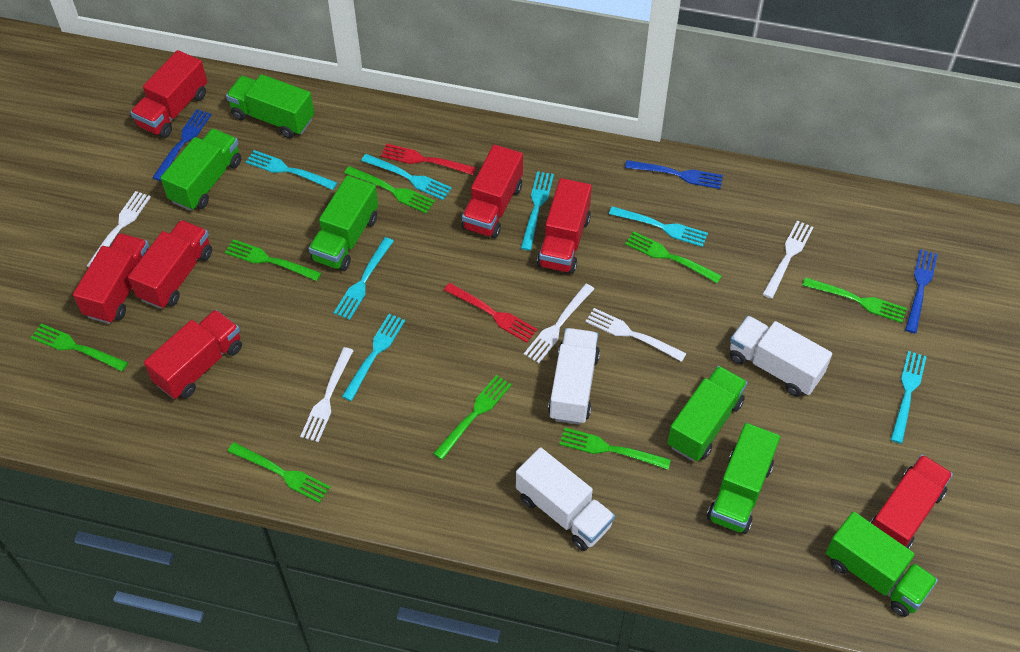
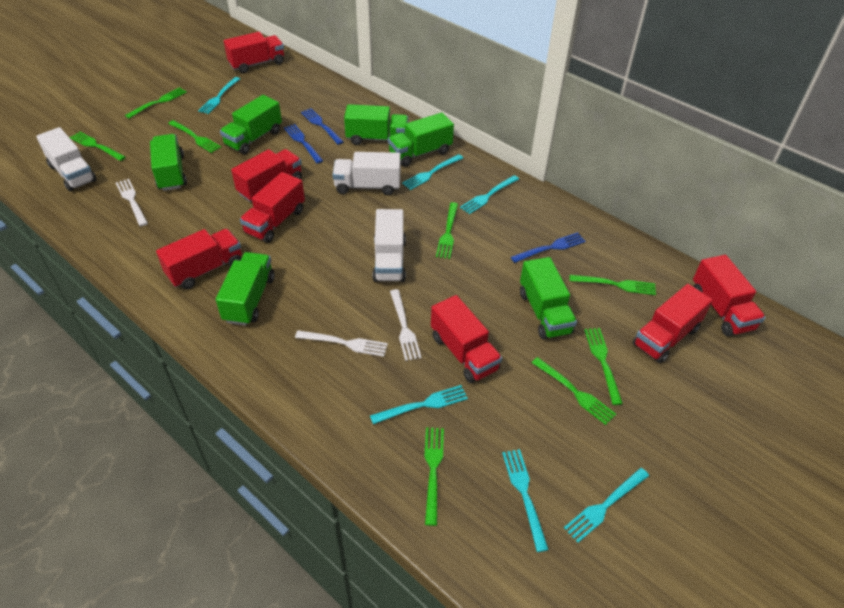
red fork: 2 -> 0
turquoise fork: 7 -> 6
white fork: 5 -> 3

